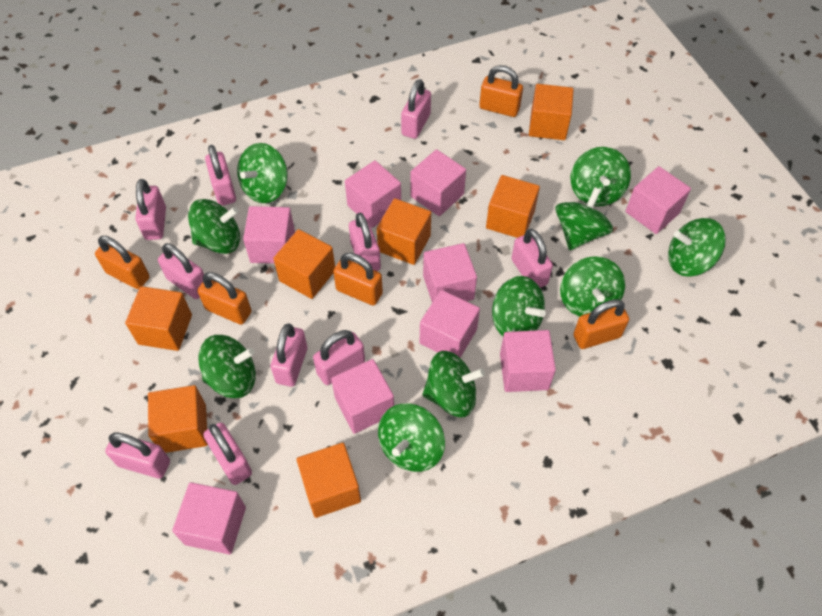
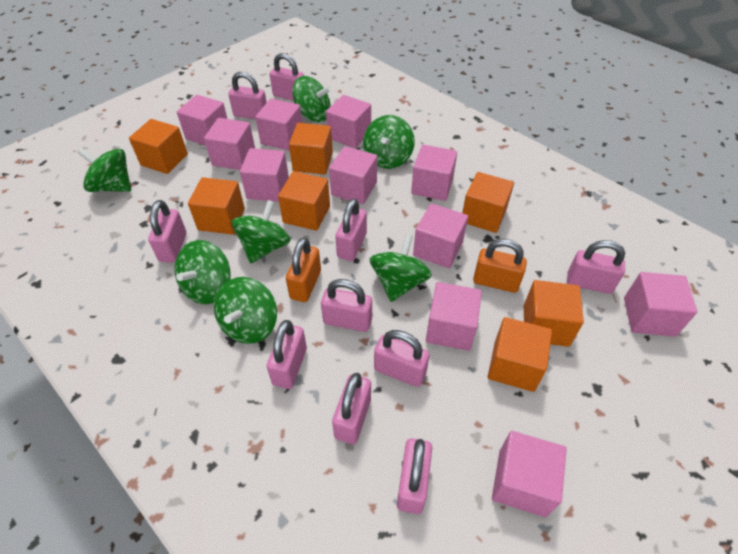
green spinning top: 10 -> 7
orange padlock: 5 -> 2
pink cube: 9 -> 11

